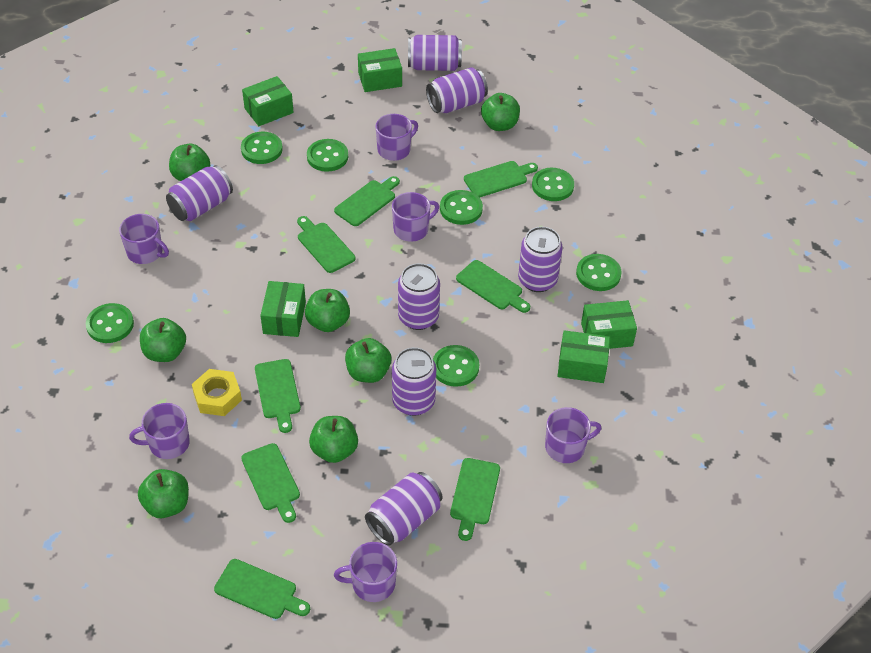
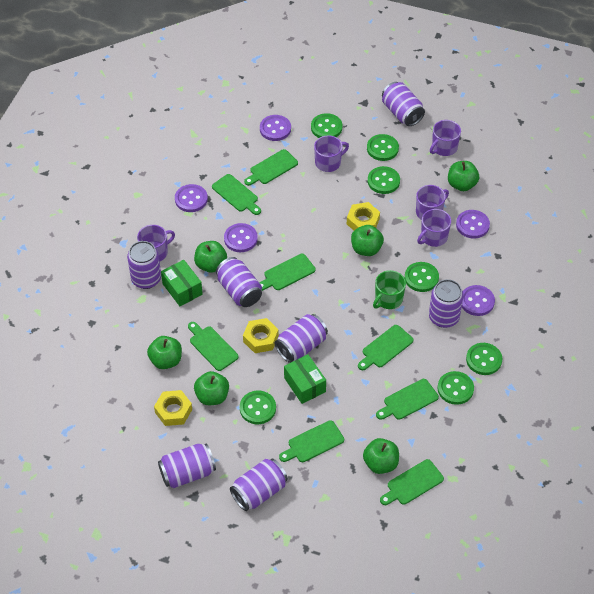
green apple: 7 -> 6
green box: 5 -> 2
green mug: 0 -> 1
purple button: 0 -> 5
purple mug: 6 -> 5
yellow nut: 1 -> 3

